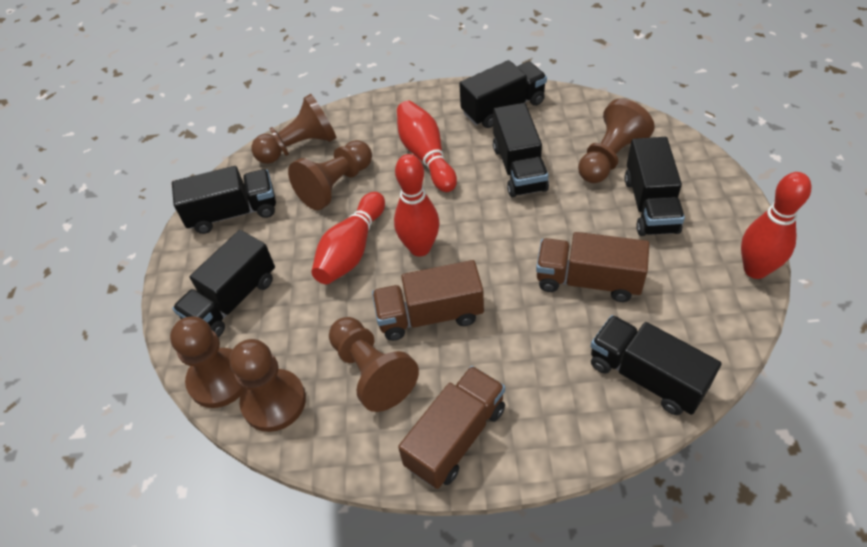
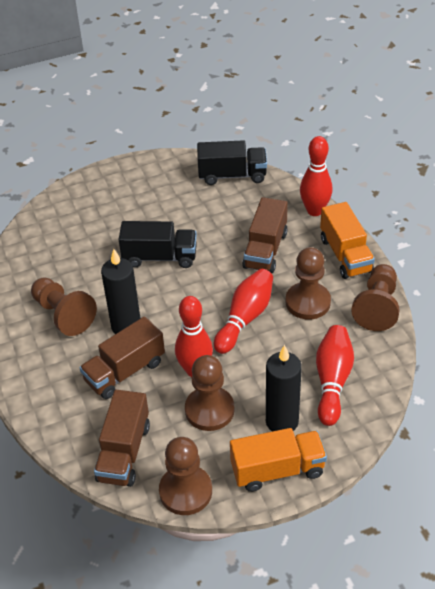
black candle: 0 -> 2
black truck: 6 -> 2
brown pawn: 6 -> 5
orange truck: 0 -> 2

